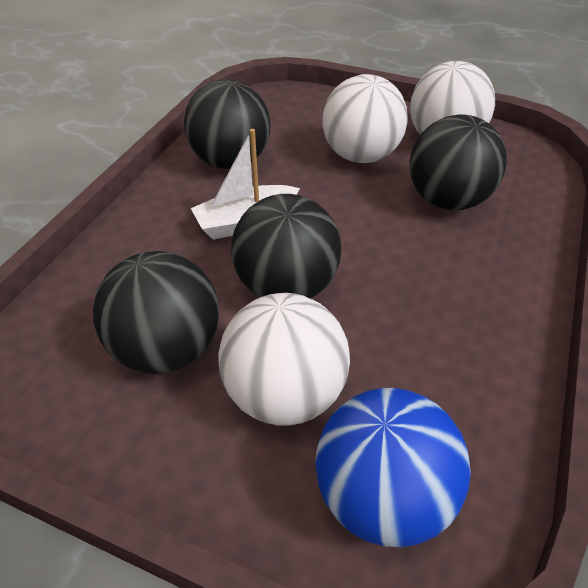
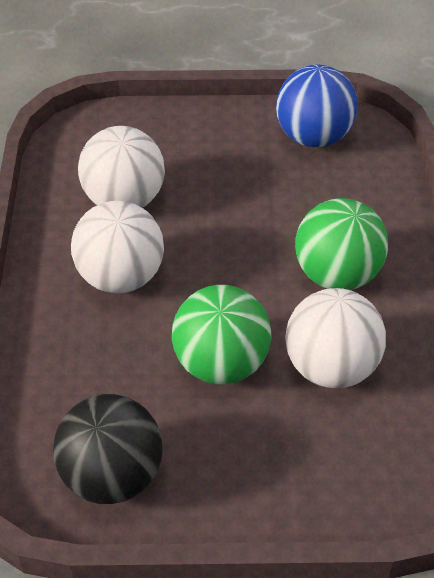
black ball: 4 -> 1
green ball: 0 -> 2
white boat: 1 -> 0

